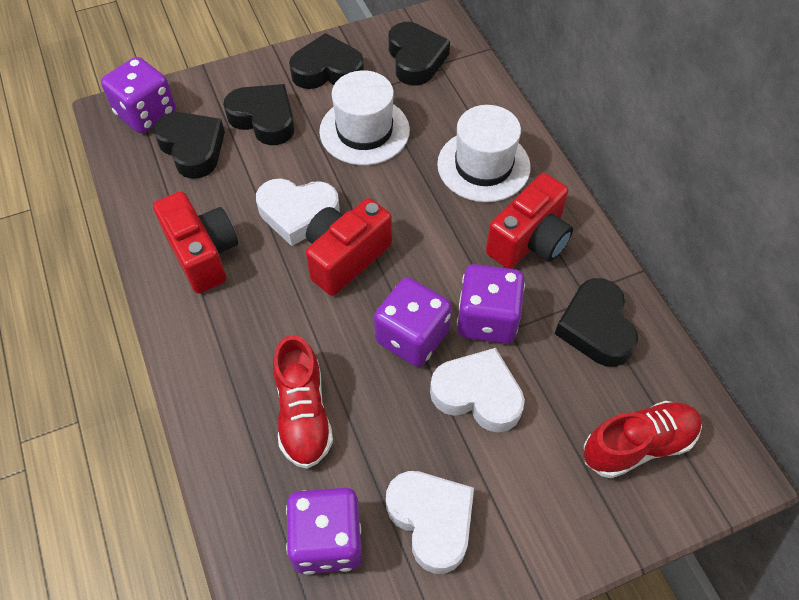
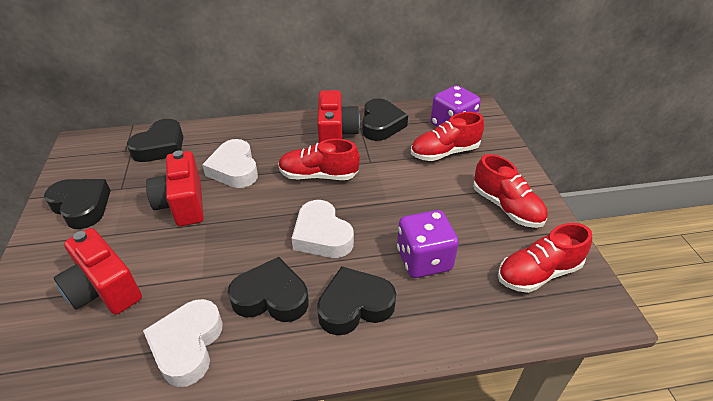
purple dice: 4 -> 2
red shoe: 2 -> 4
white hat: 2 -> 0

